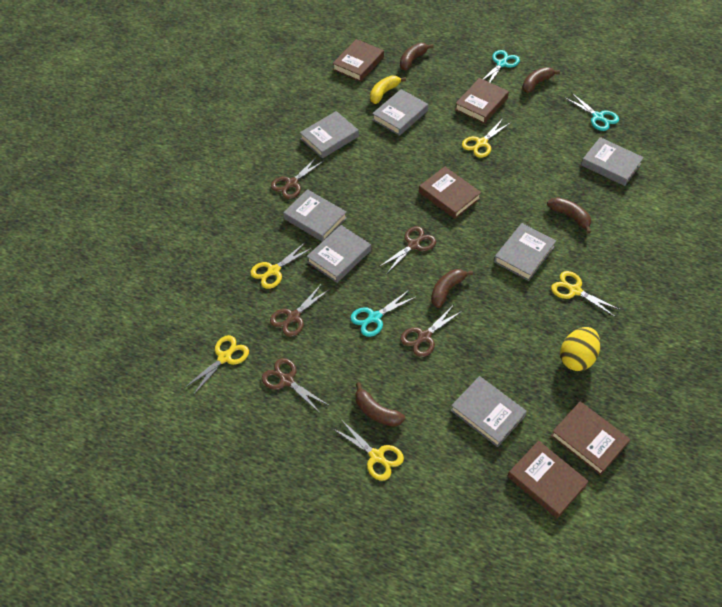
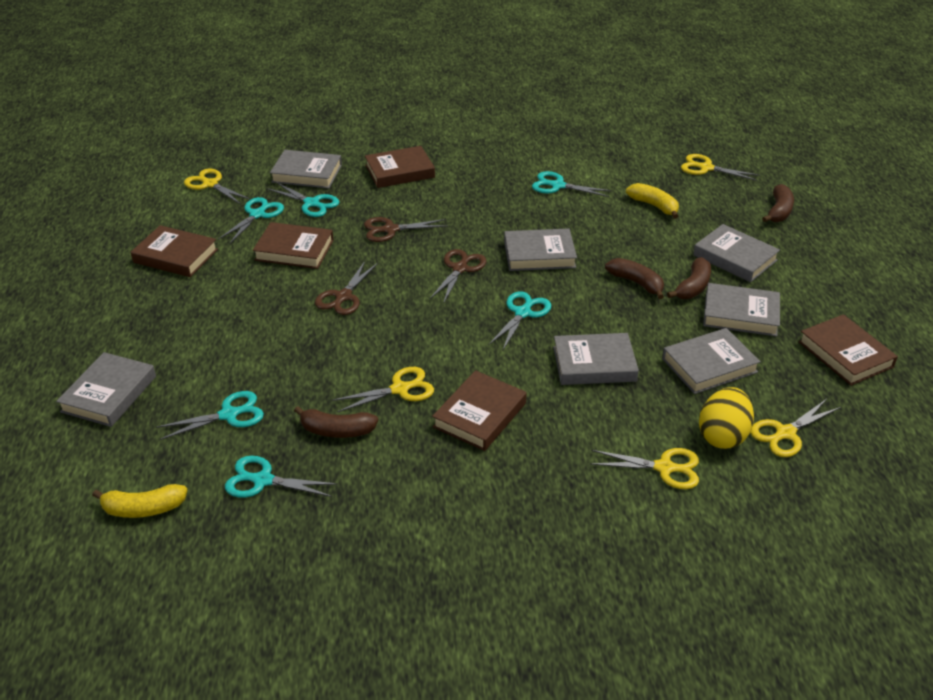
brown banana: 5 -> 4
brown scissors: 5 -> 3
turquoise scissors: 3 -> 6
yellow banana: 1 -> 2

